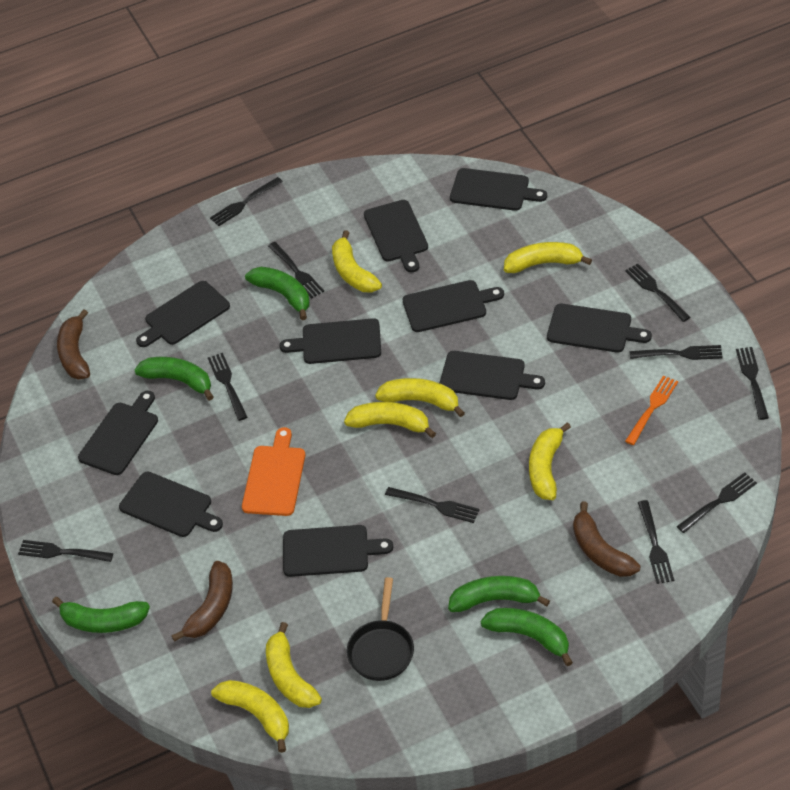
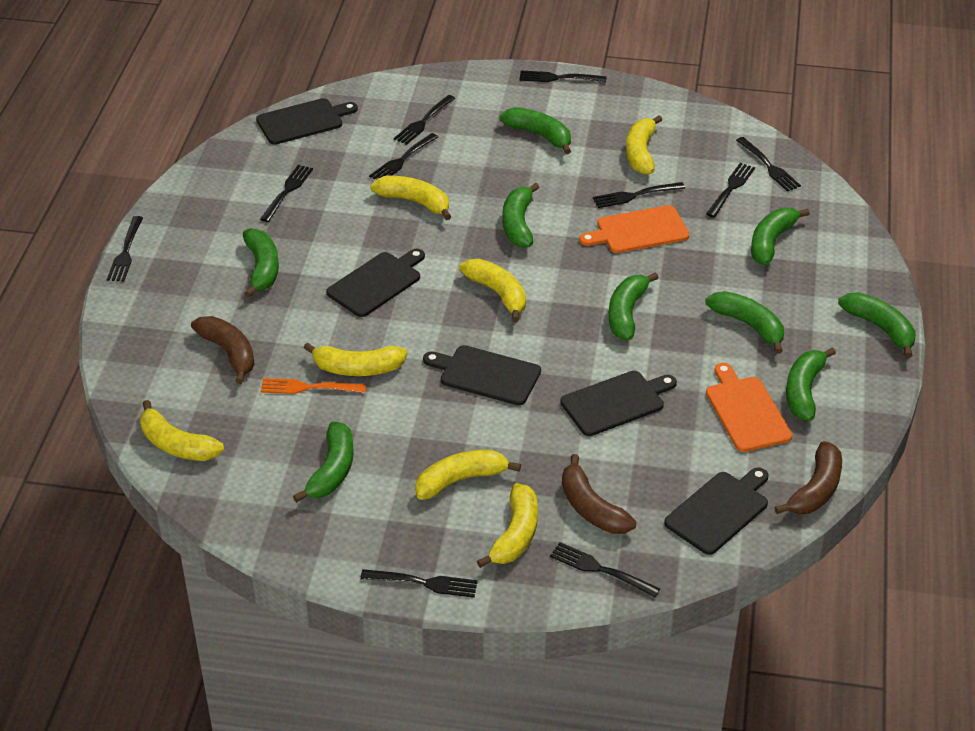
black cutting board: 10 -> 5
black pan: 1 -> 0
green banana: 5 -> 9
orange cutting board: 1 -> 2

